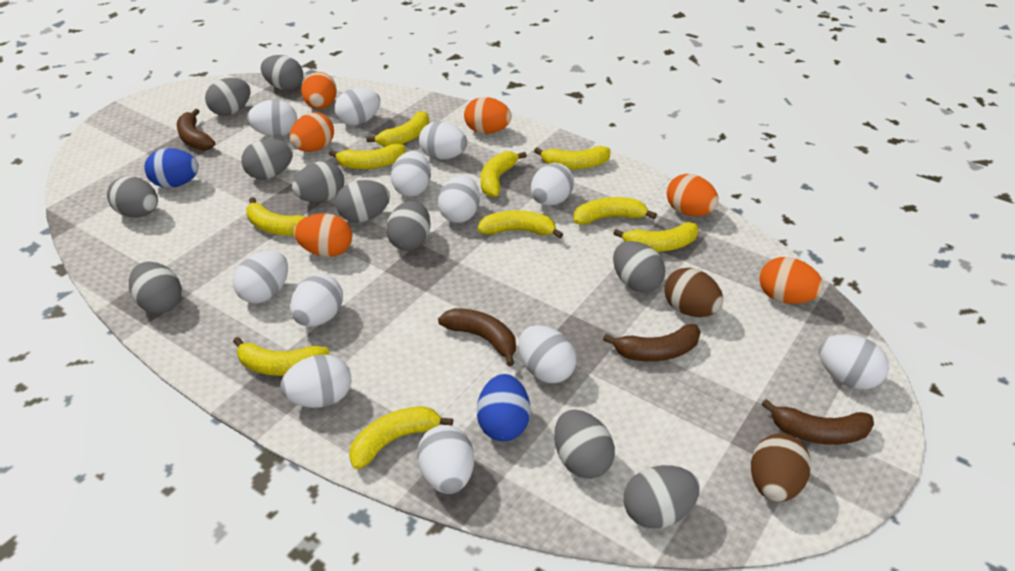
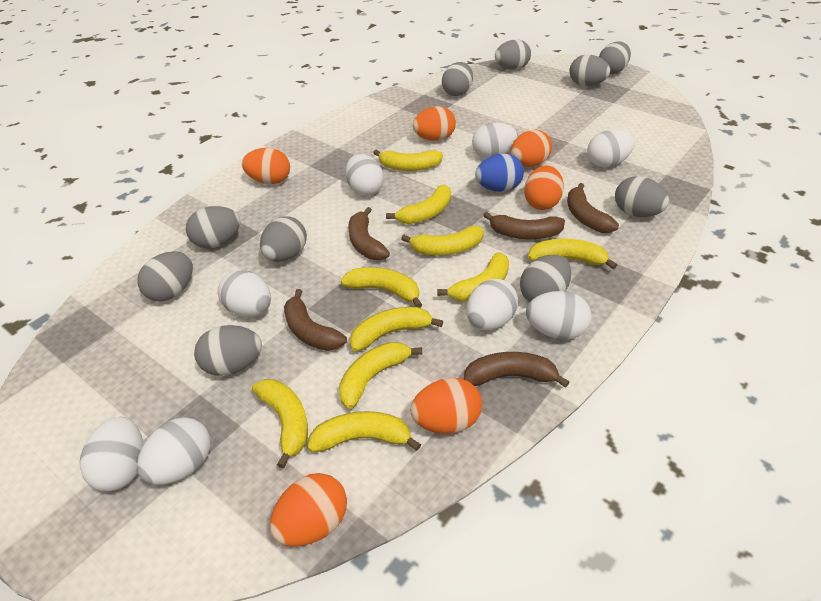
blue egg: 2 -> 1
brown banana: 4 -> 5
brown egg: 2 -> 0
grey egg: 11 -> 10
white egg: 12 -> 8

